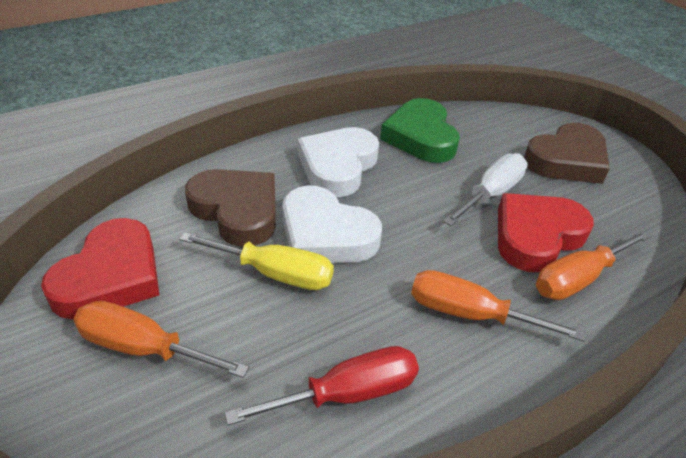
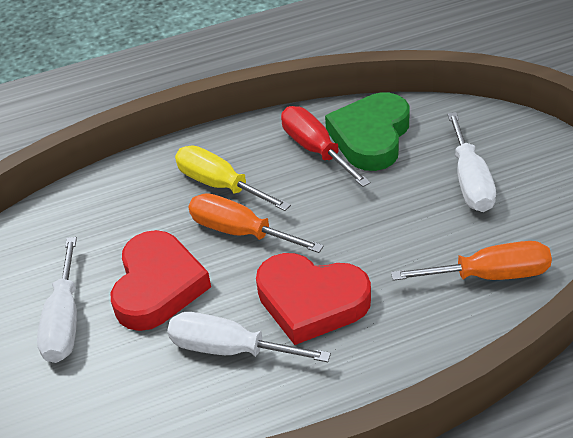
brown heart: 2 -> 0
orange screwdriver: 3 -> 2
white heart: 2 -> 0
white screwdriver: 1 -> 3

